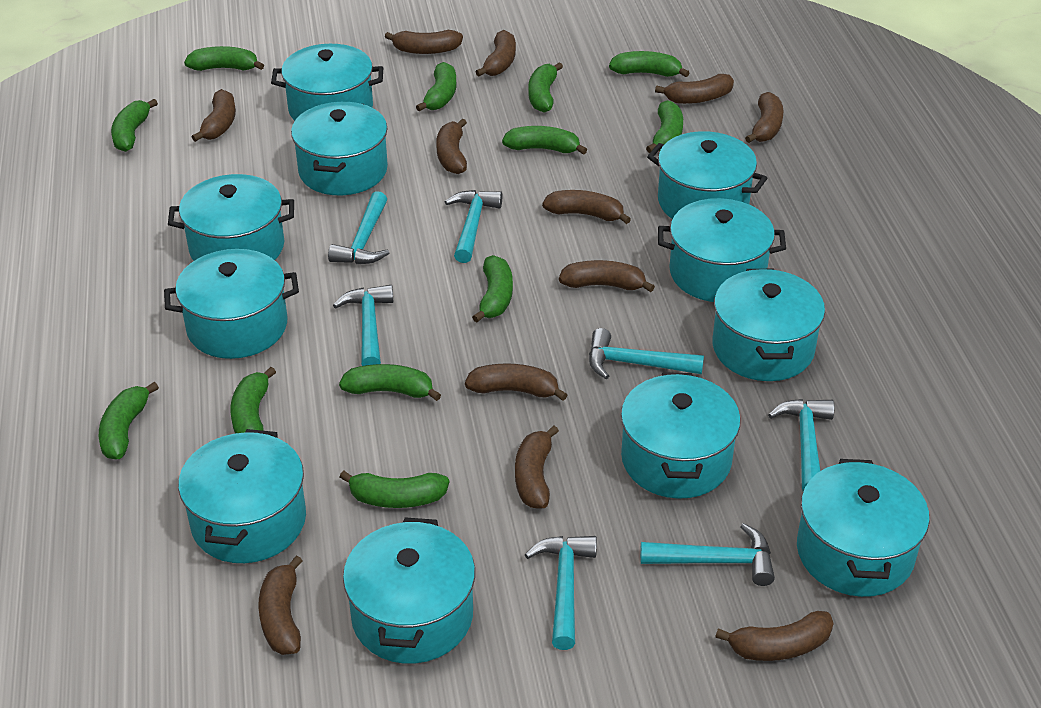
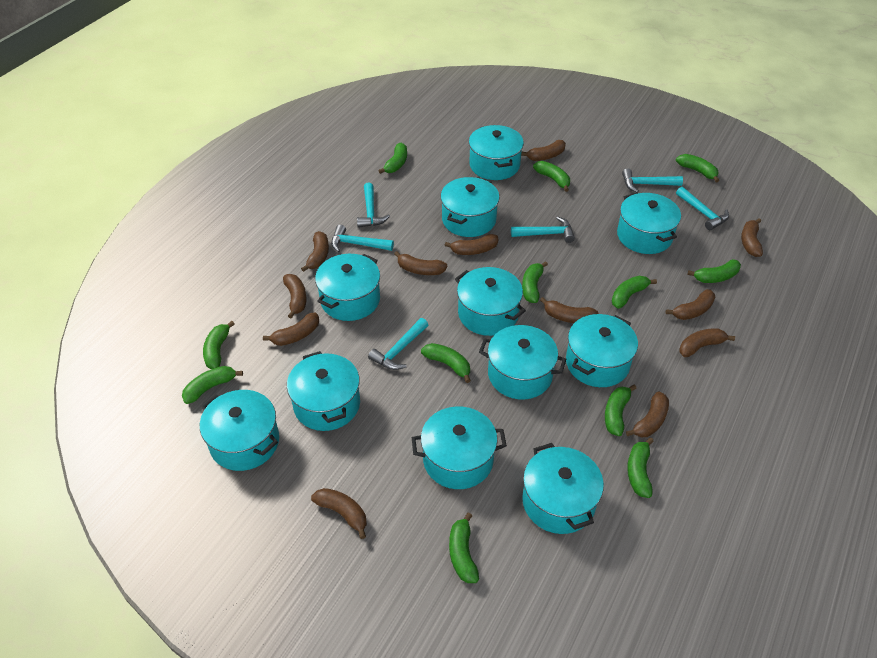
turquoise hammer: 7 -> 6

